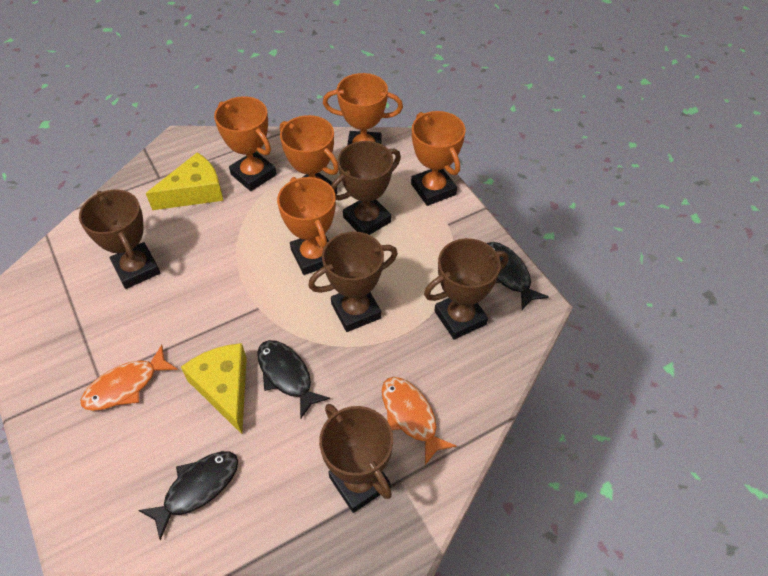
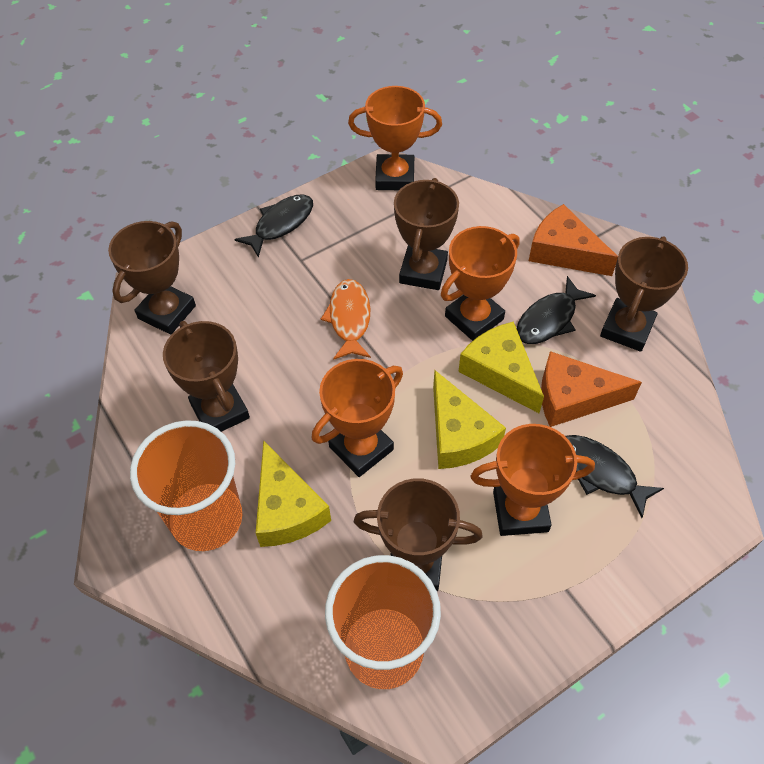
orange cheese: 0 -> 2
orange cup: 0 -> 2
orange fish: 2 -> 1
orange trophy: 5 -> 4
yellow cheese: 2 -> 3

